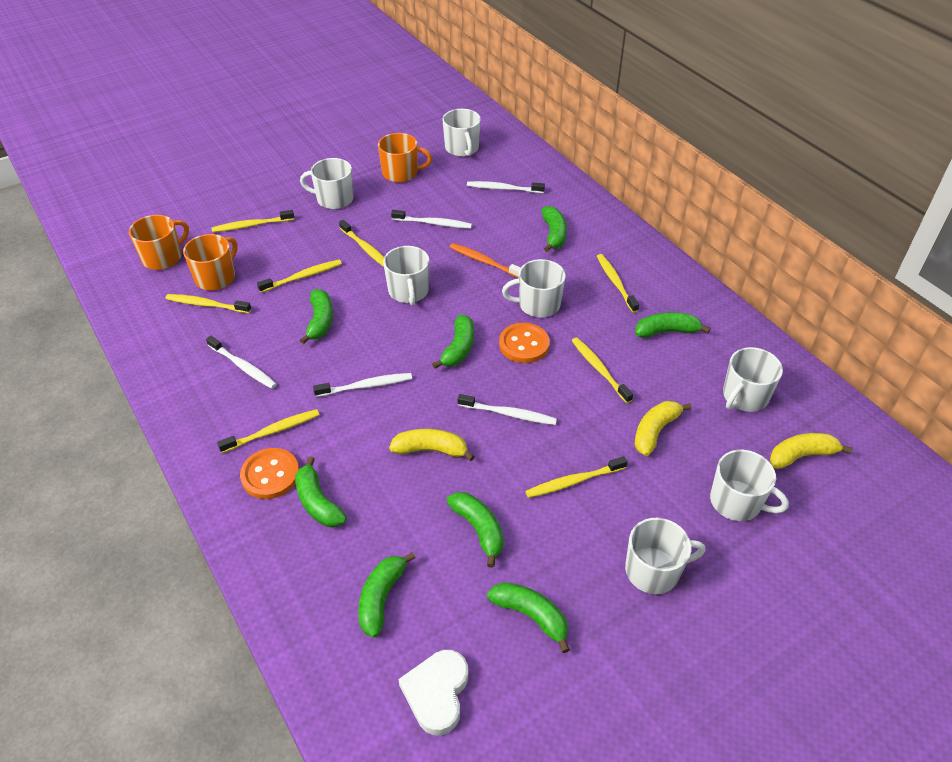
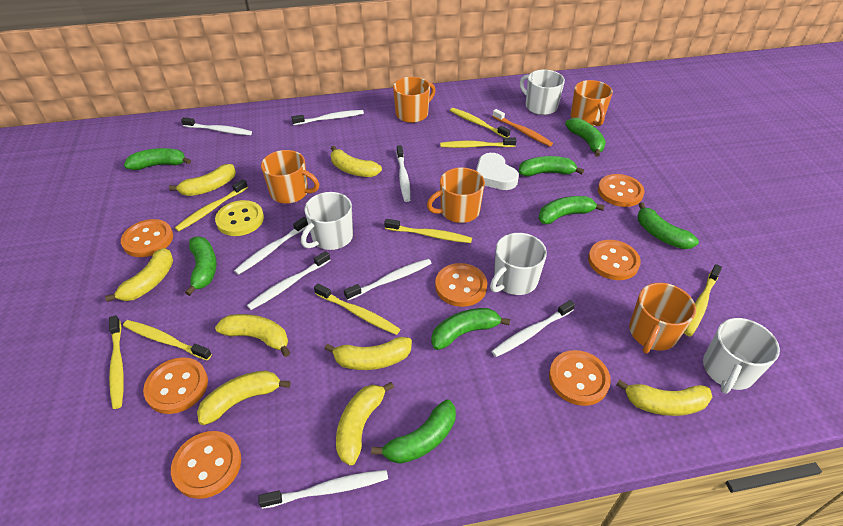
orange button: 2 -> 7
orange mug: 3 -> 5
white mug: 7 -> 4
white toothbrush: 5 -> 8
yellow banana: 3 -> 8
yellow button: 0 -> 1

